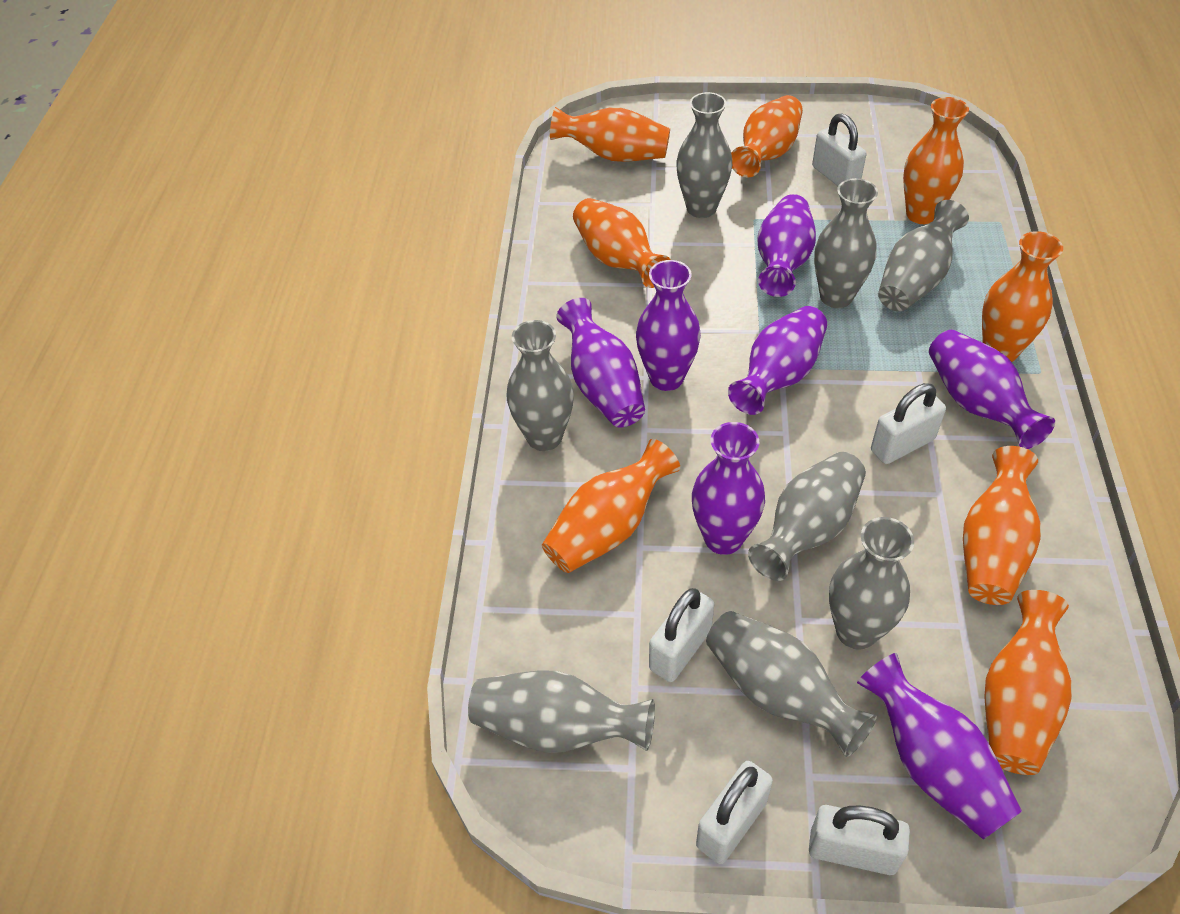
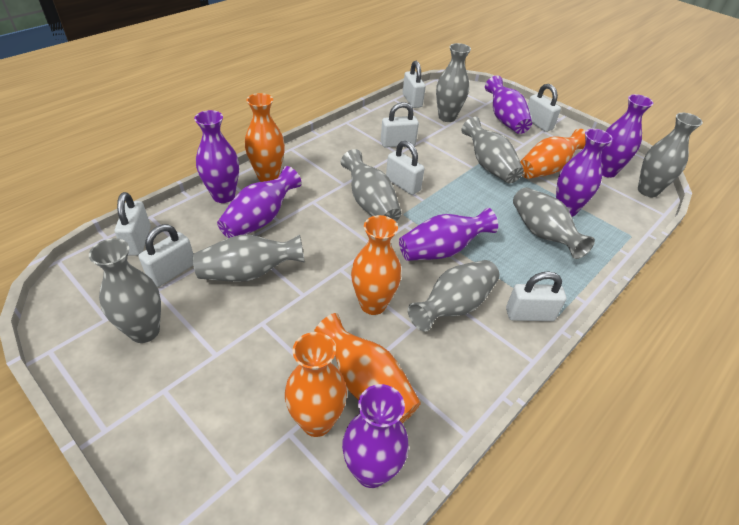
orange vase: 8 -> 5
white padlock: 5 -> 7

